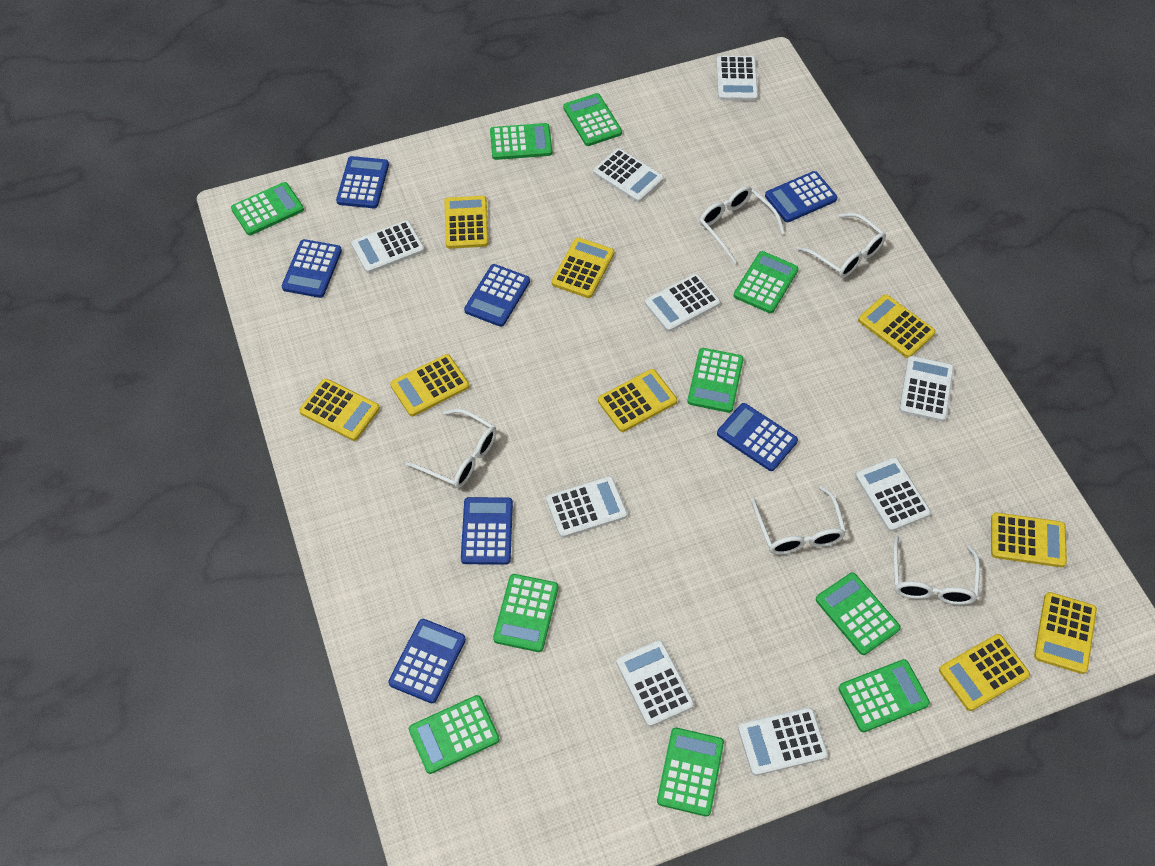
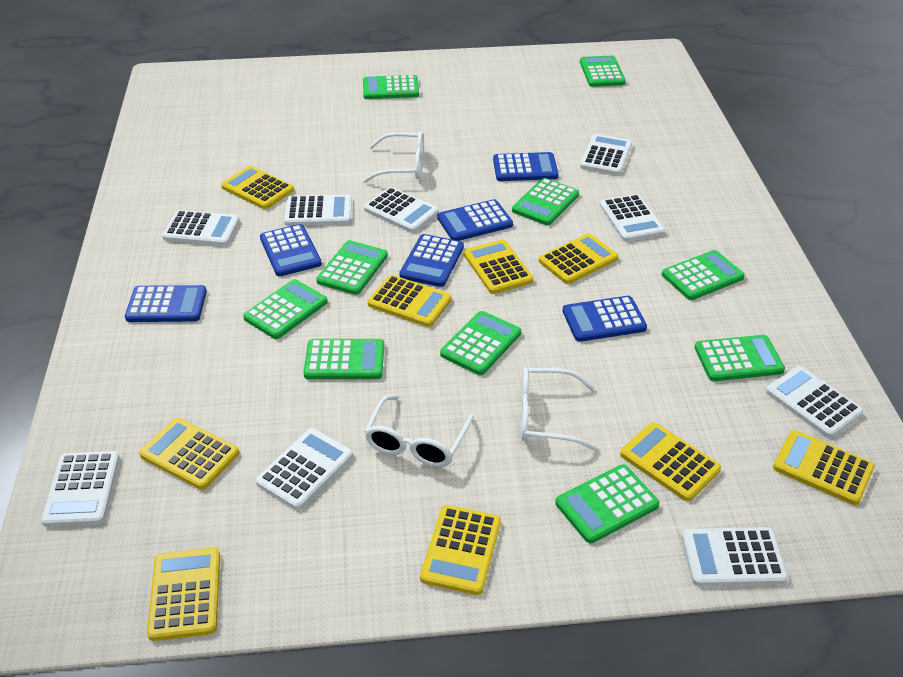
blue calculator: 7 -> 6
white glasses: 5 -> 3

